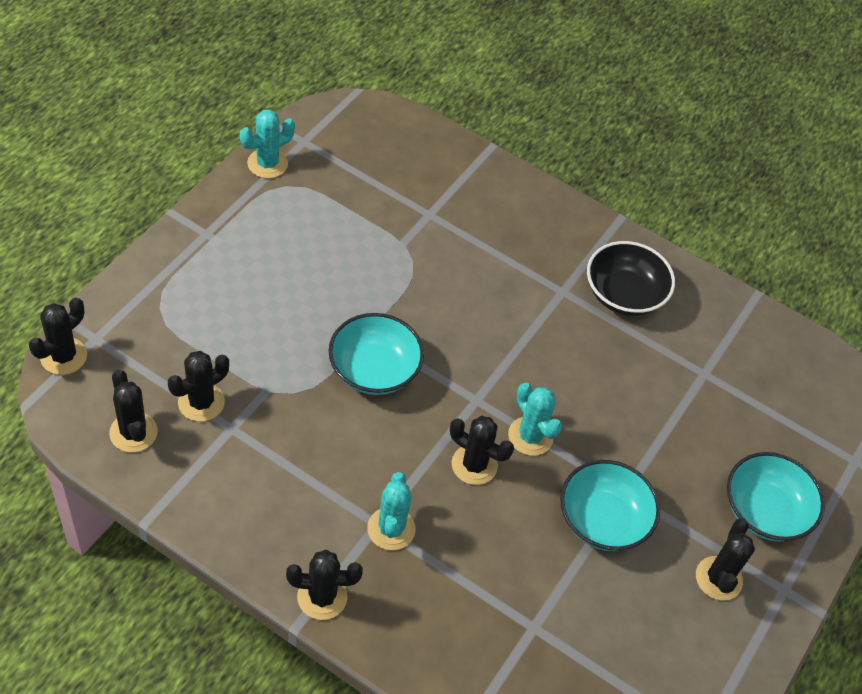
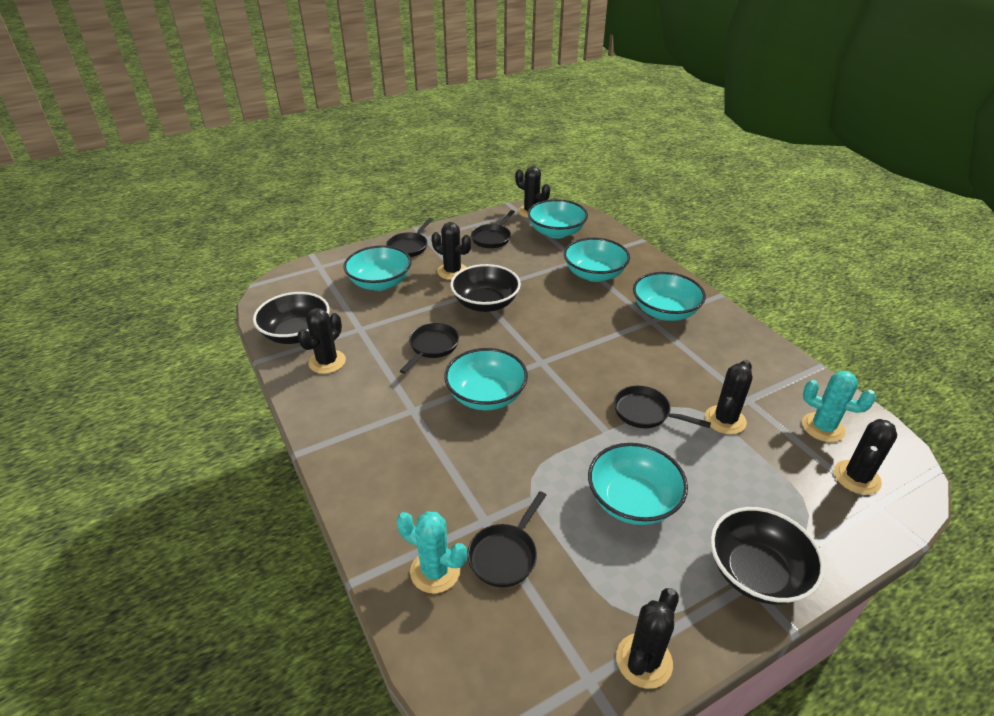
black bowl: 1 -> 3
black pan: 0 -> 5
turquoise bowl: 3 -> 6
turquoise cactus: 3 -> 2

